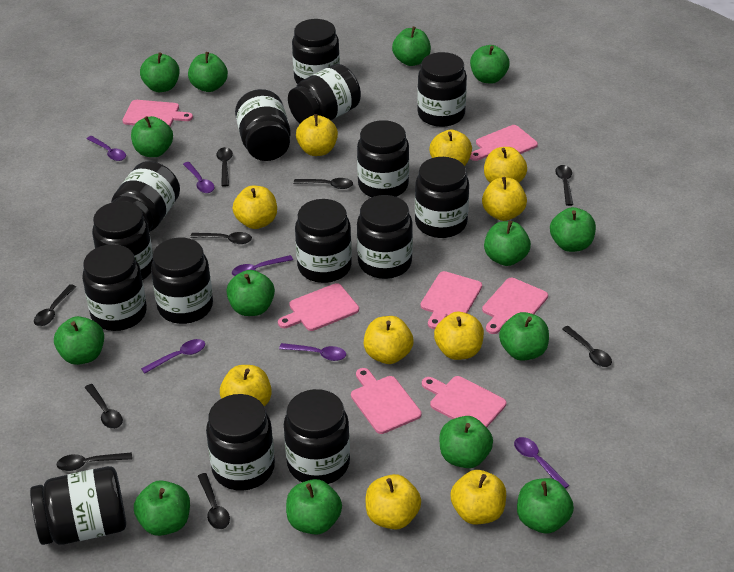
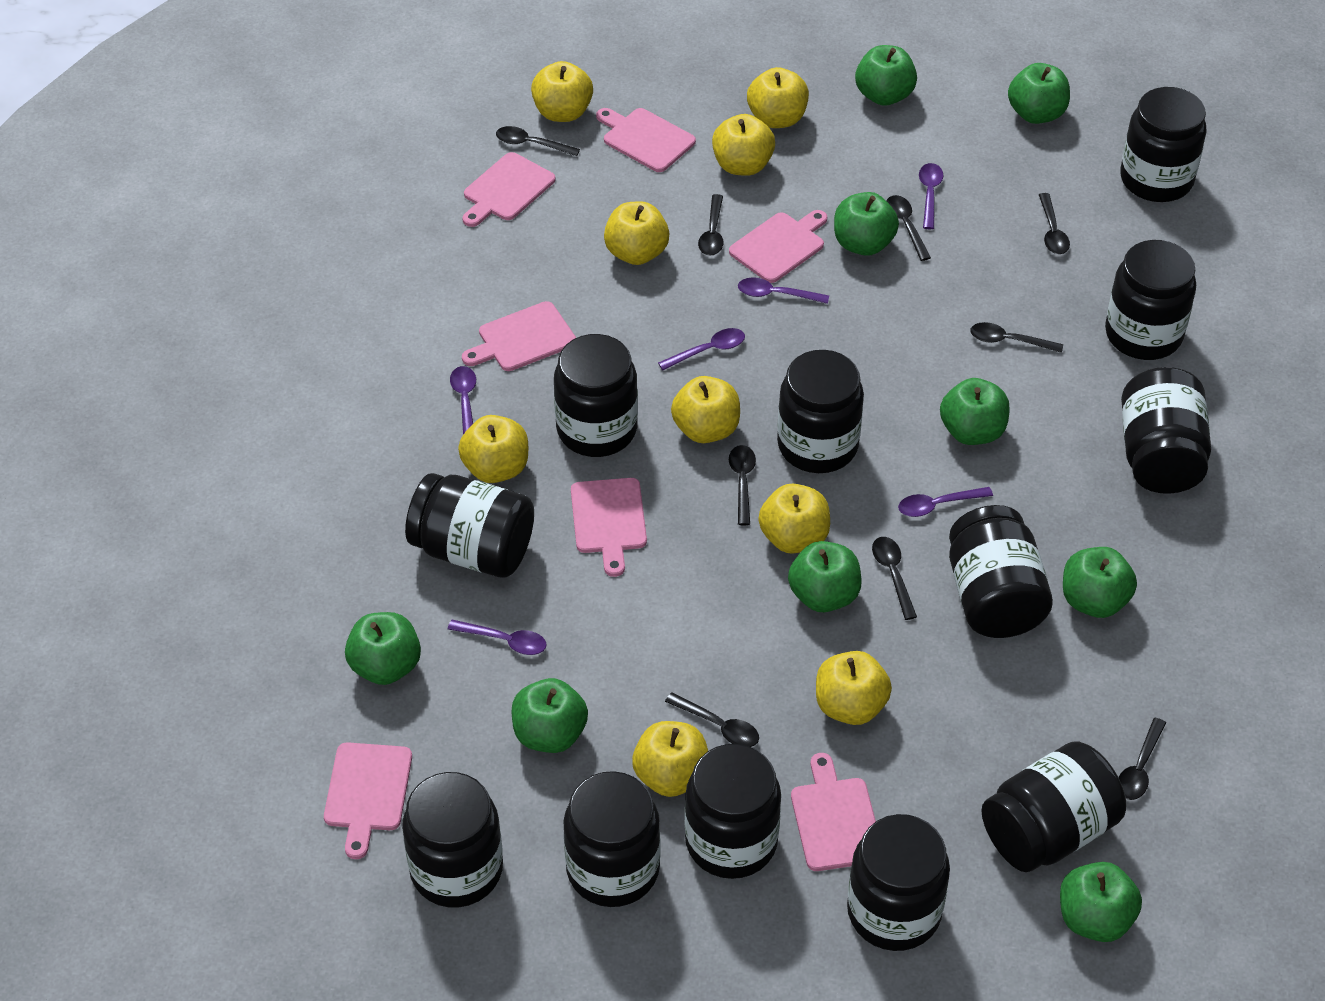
black jar: 15 -> 12
green apple: 14 -> 9
yellow apple: 10 -> 9

